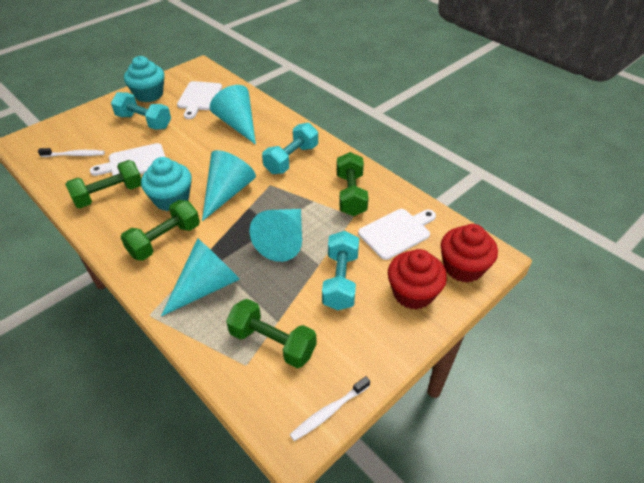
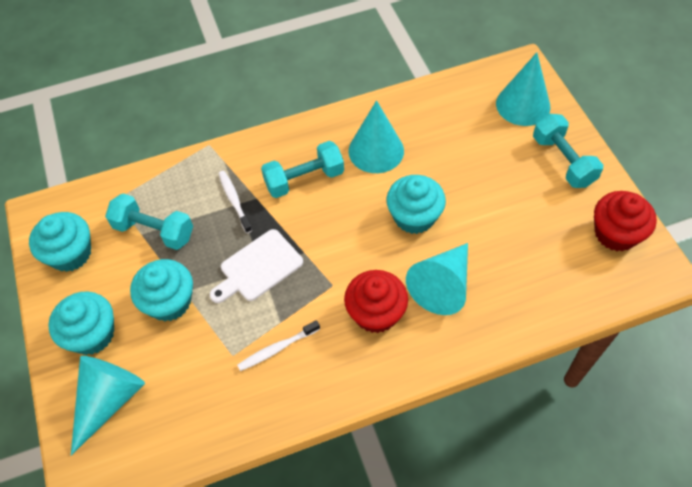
green dumbbell: 4 -> 0
turquoise cupcake: 2 -> 4
white cutting board: 3 -> 1

